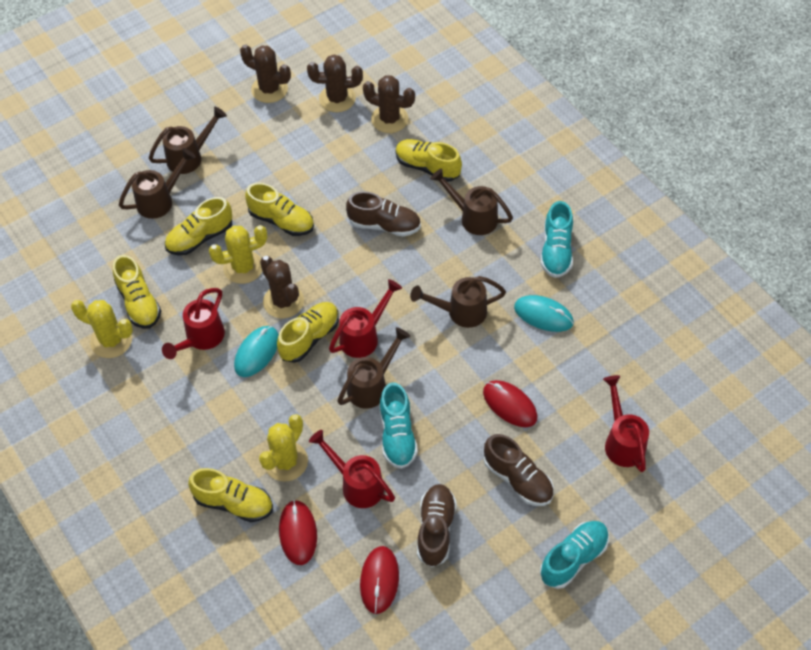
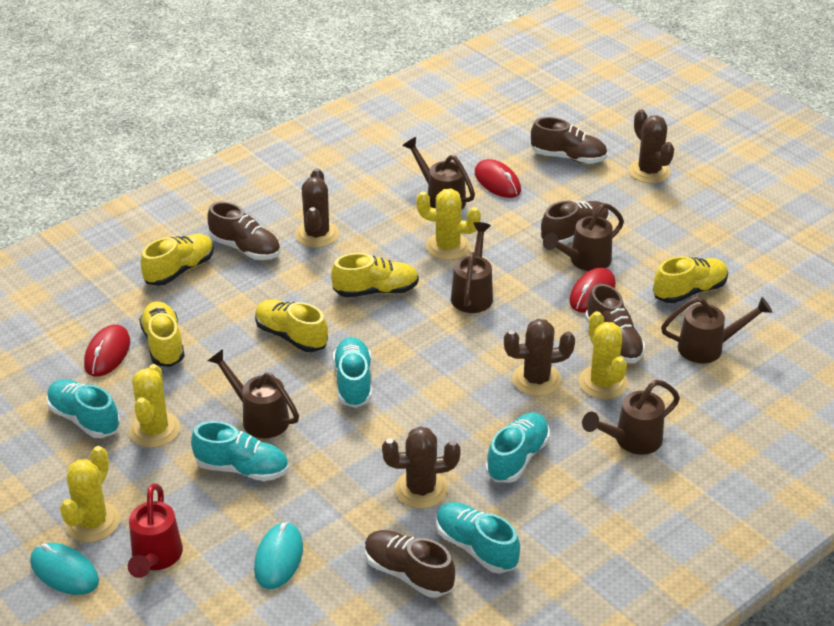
brown shoe: 3 -> 5
brown watering can: 5 -> 6
red watering can: 4 -> 1
turquoise shoe: 3 -> 5
yellow cactus: 3 -> 4
yellow shoe: 6 -> 5

